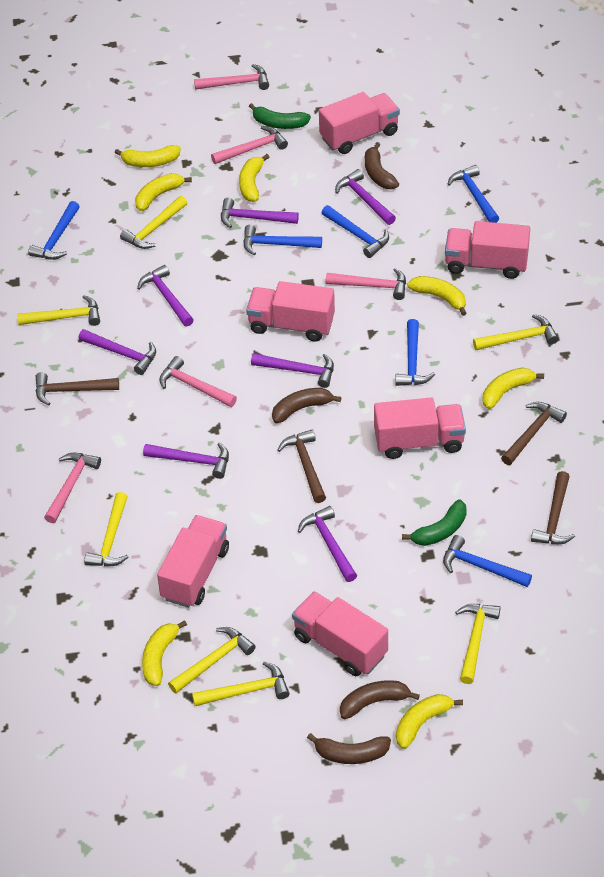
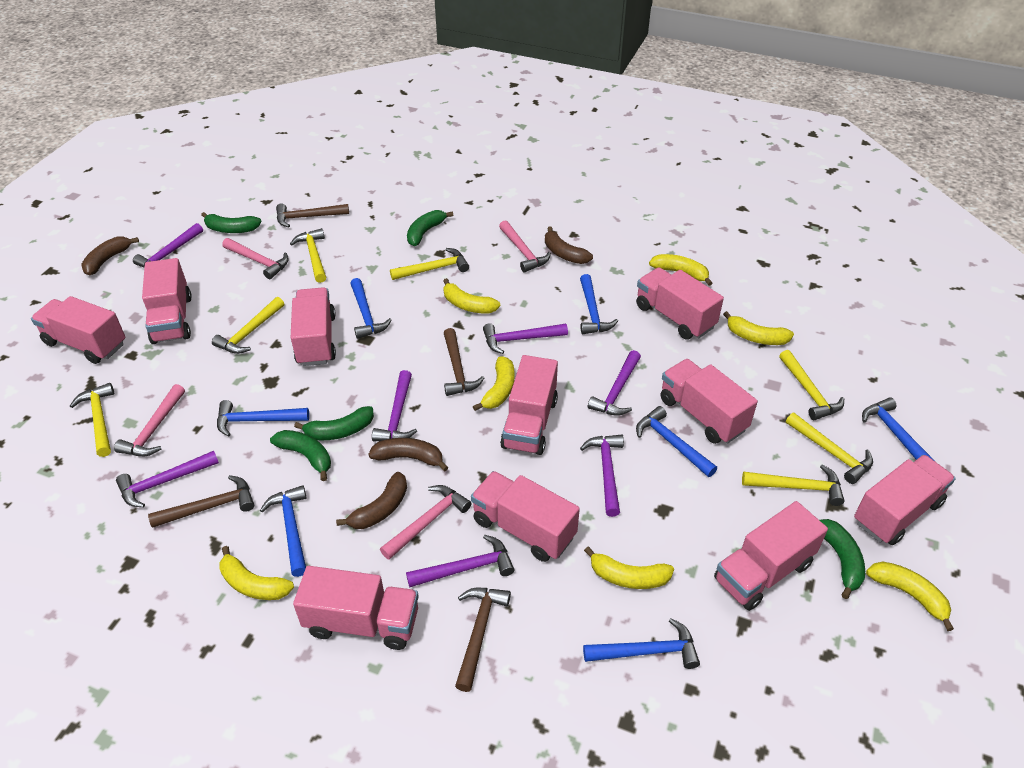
blue hammer: 6 -> 7
green banana: 2 -> 5
pink hammer: 5 -> 4
pink truck: 6 -> 10

